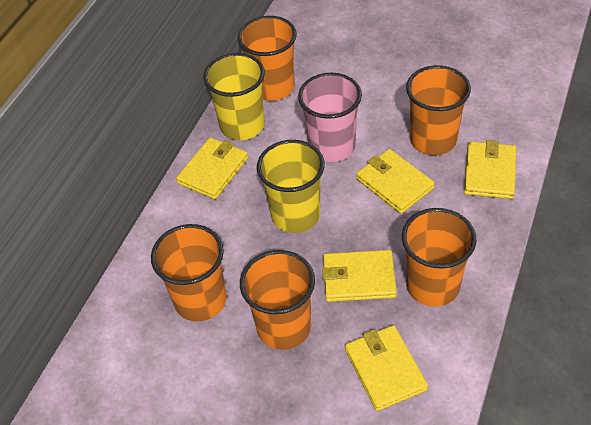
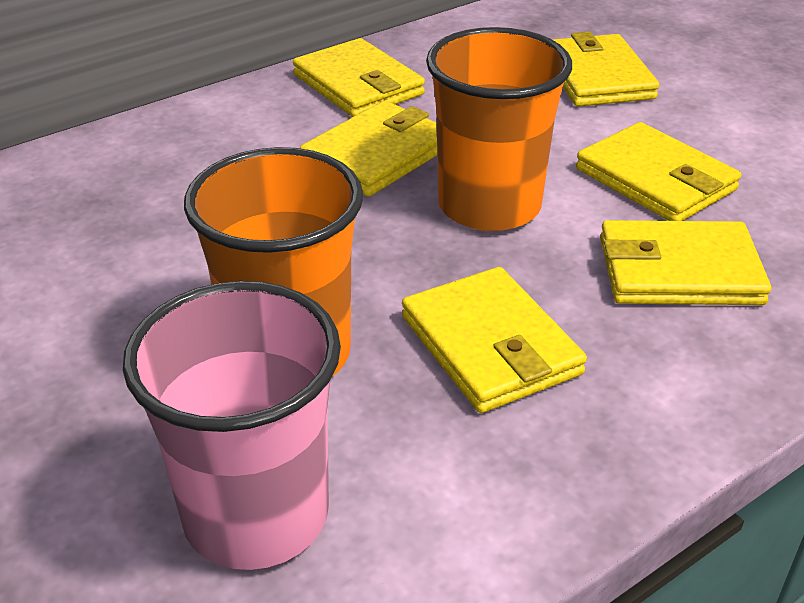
orange cup: 5 -> 2
yellow cup: 2 -> 0
yellow wallet: 5 -> 6

